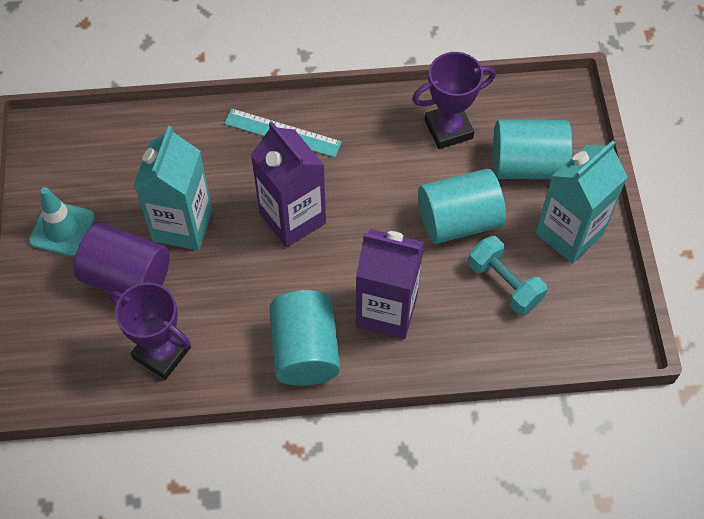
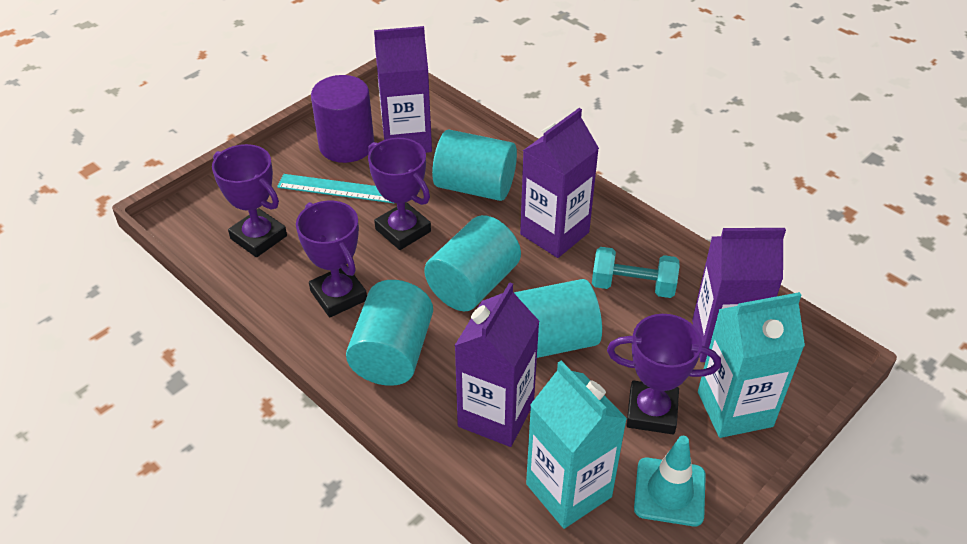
purple carton: 2 -> 4
purple trophy: 2 -> 4
turquoise cylinder: 3 -> 4

